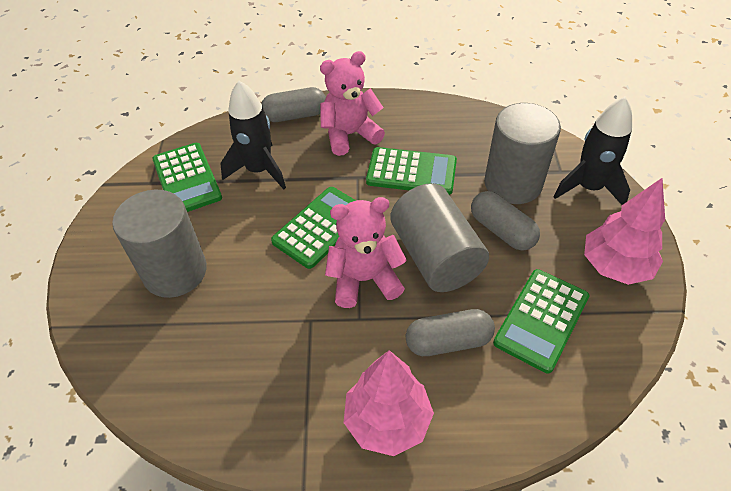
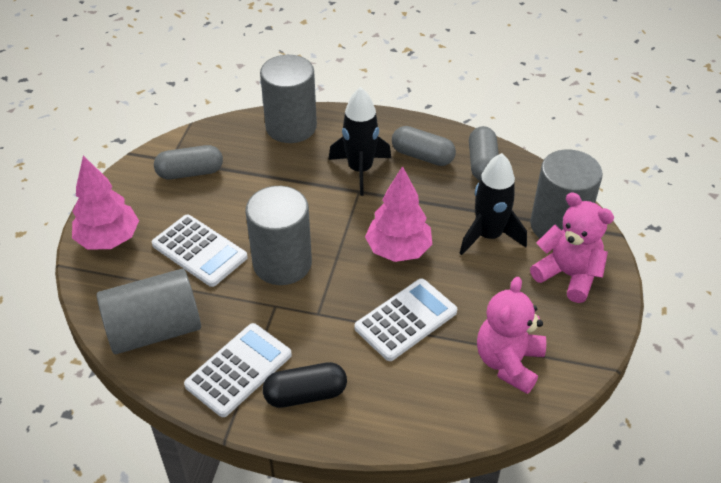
black capsule: 0 -> 1
green calculator: 4 -> 0
grey cylinder: 3 -> 4
white calculator: 0 -> 3

